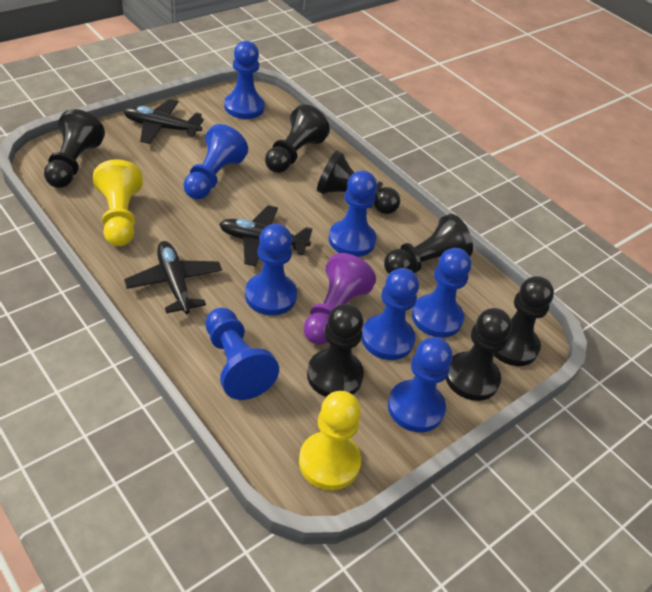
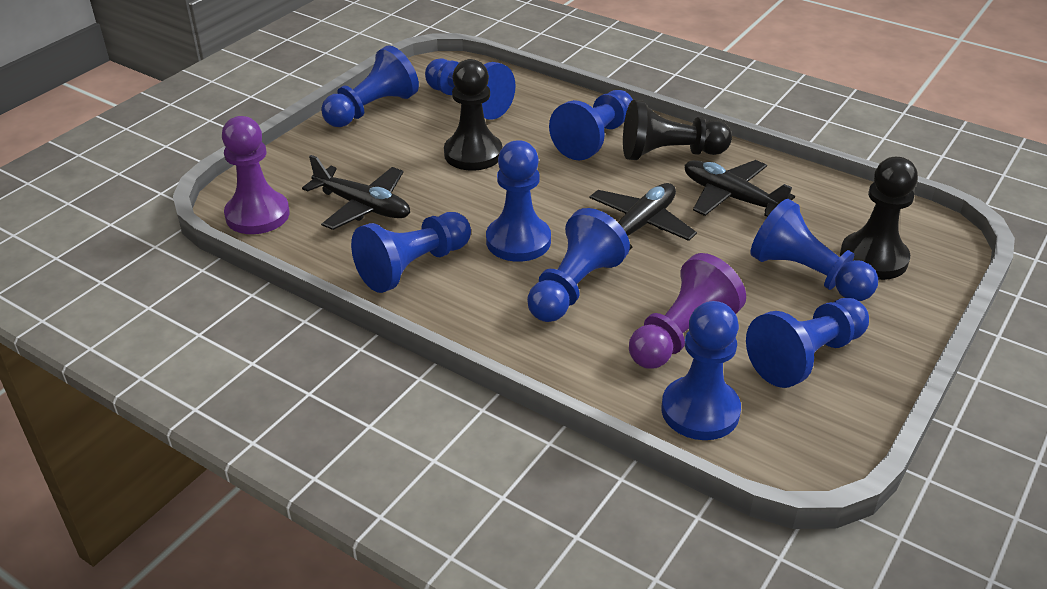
black pawn: 7 -> 3
blue pawn: 8 -> 9
purple pawn: 1 -> 2
yellow pawn: 2 -> 0

